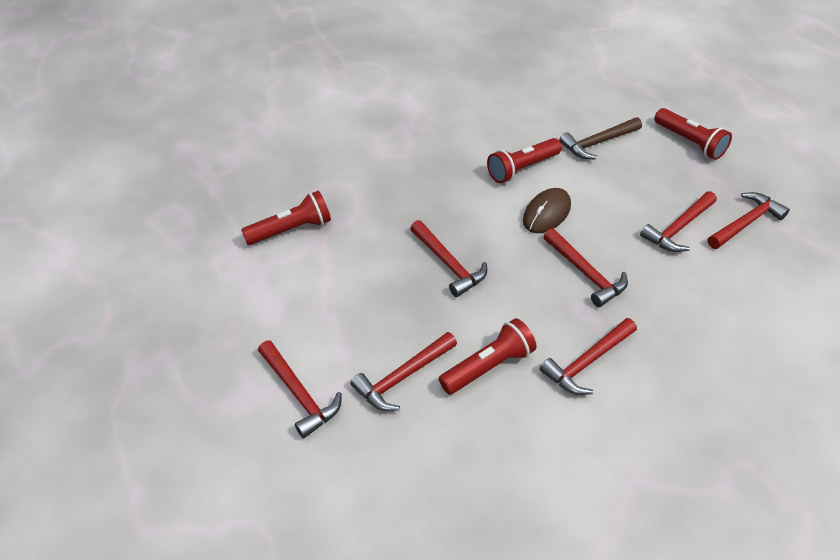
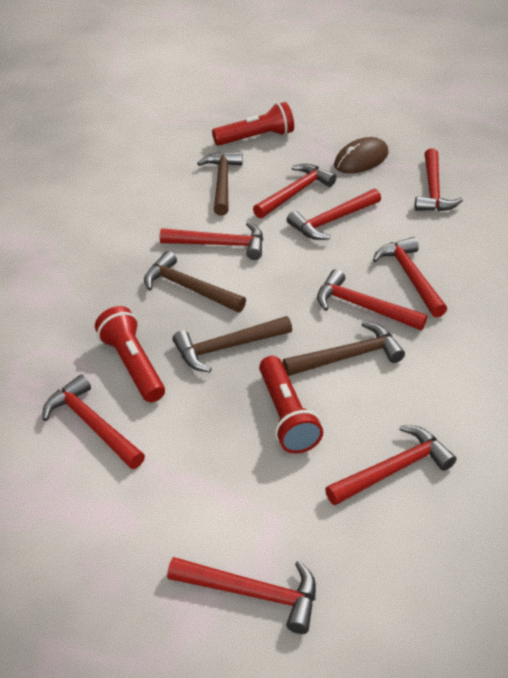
brown hammer: 1 -> 4
red flashlight: 4 -> 3
red hammer: 7 -> 9

